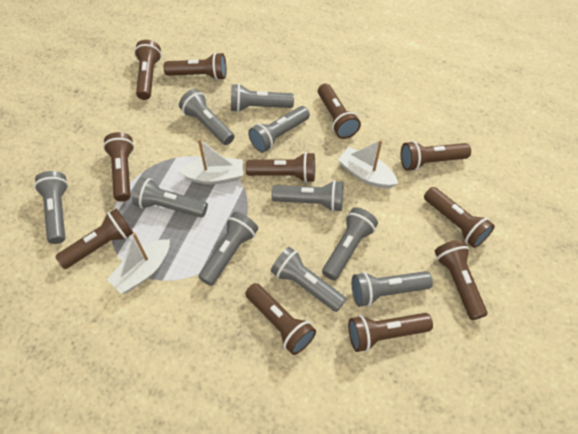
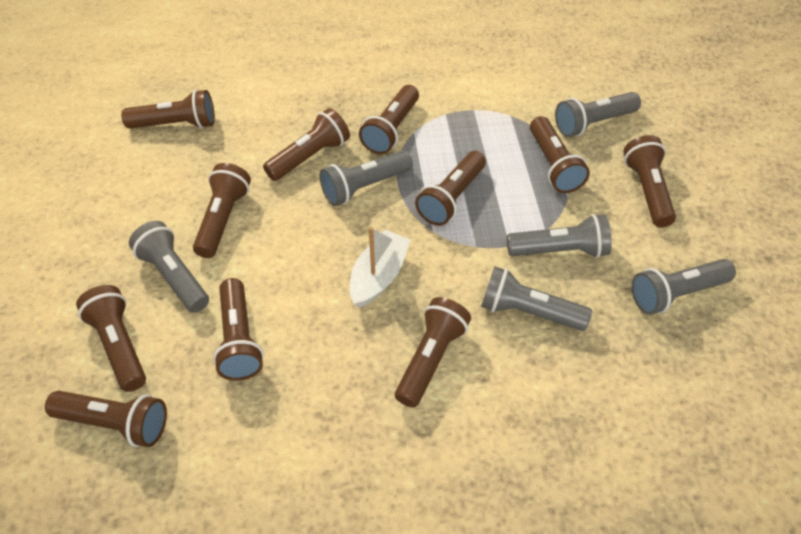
grey flashlight: 10 -> 6
white boat: 3 -> 1

